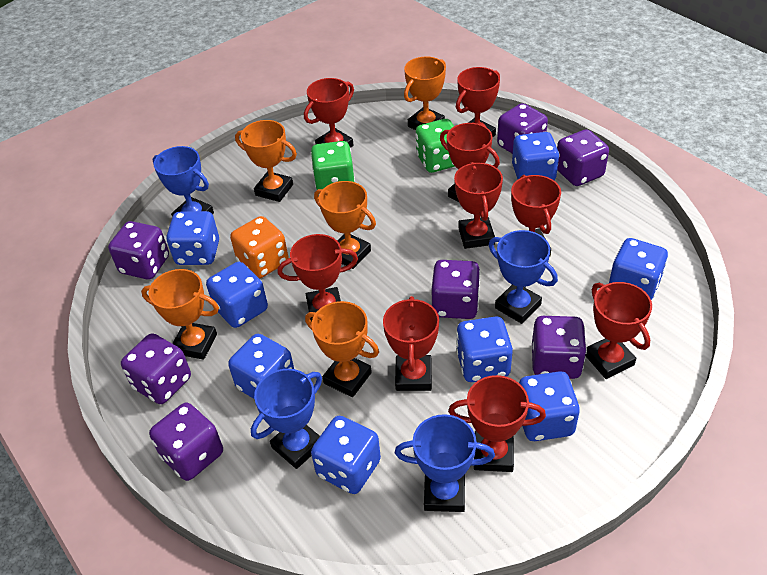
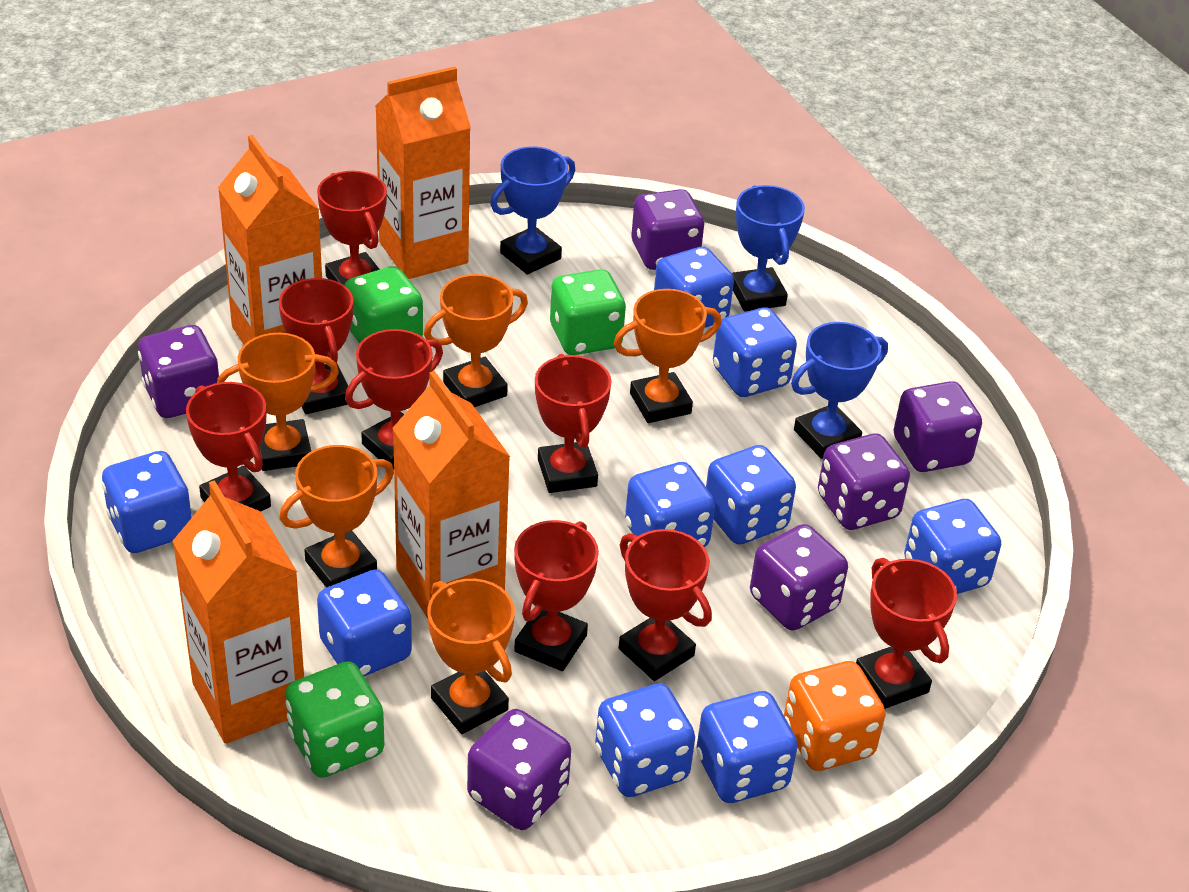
blue dice: 8 -> 9
blue trophy: 4 -> 3
green dice: 2 -> 3
orange carton: 0 -> 4
purple dice: 7 -> 6
red trophy: 9 -> 8

